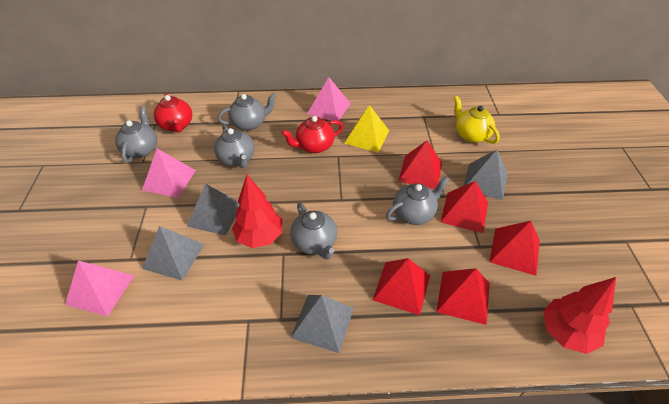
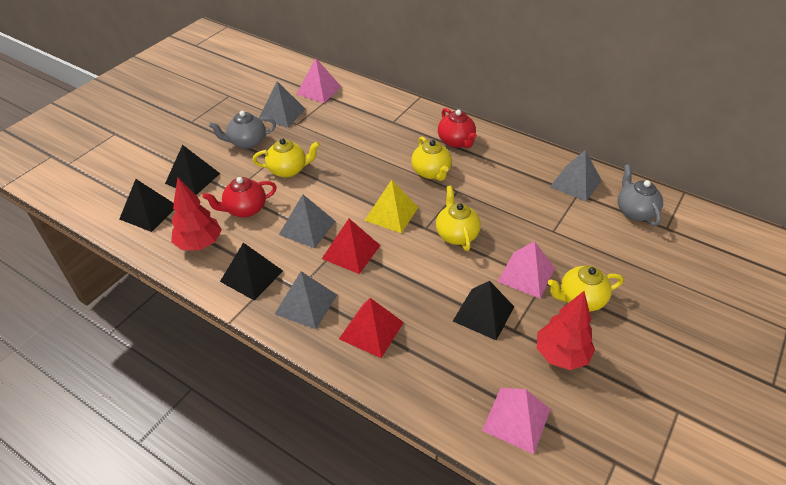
black pyramid: 0 -> 4
grey teapot: 5 -> 2
red pyramid: 5 -> 2
yellow teapot: 1 -> 4

